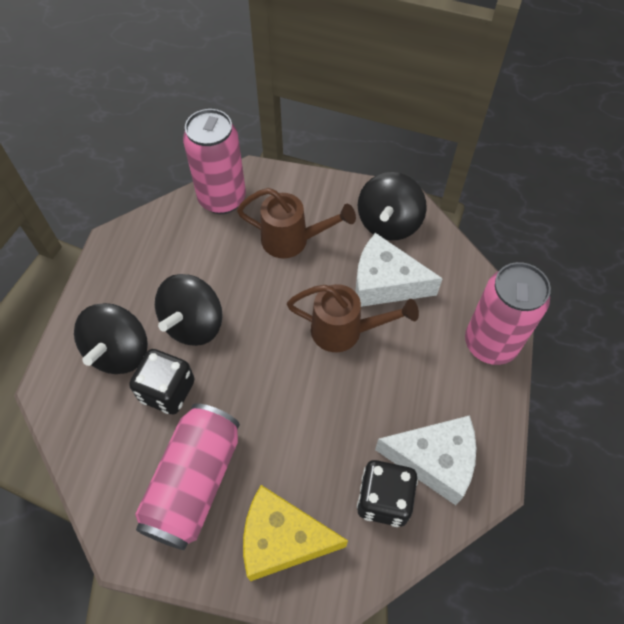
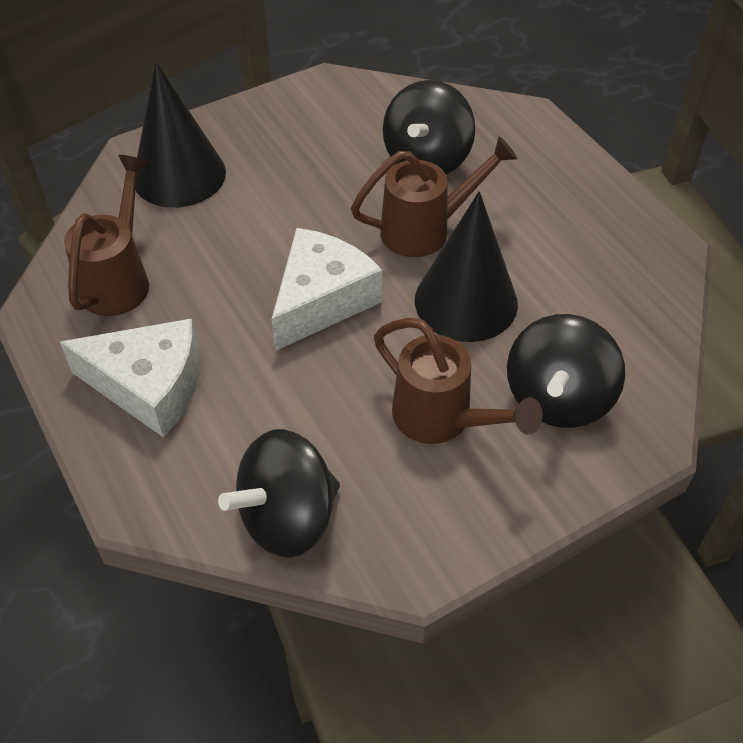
black cone: 0 -> 2
black dice: 2 -> 0
brown watering can: 2 -> 3
pink can: 3 -> 0
yellow cheese: 1 -> 0

